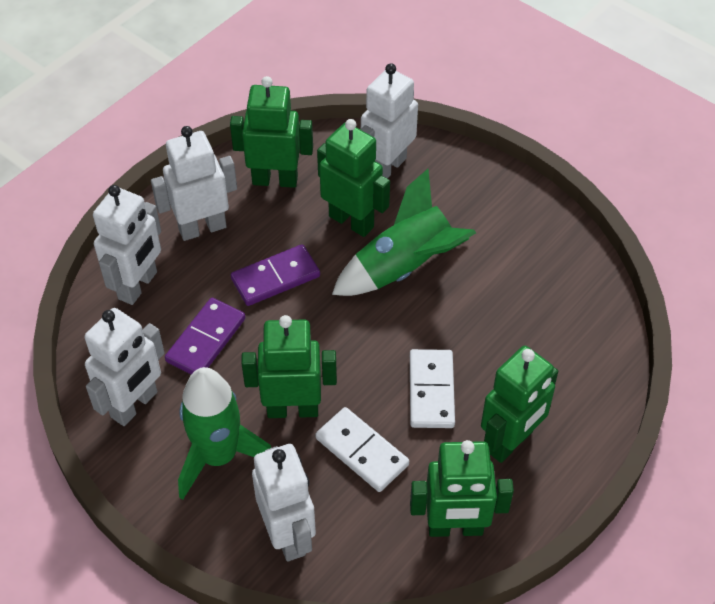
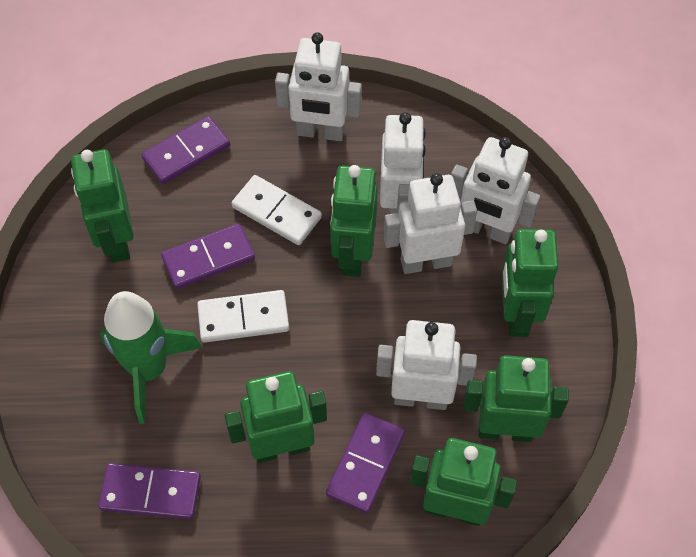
green robot: 5 -> 6
green rocket: 2 -> 1
purple domino: 2 -> 4

